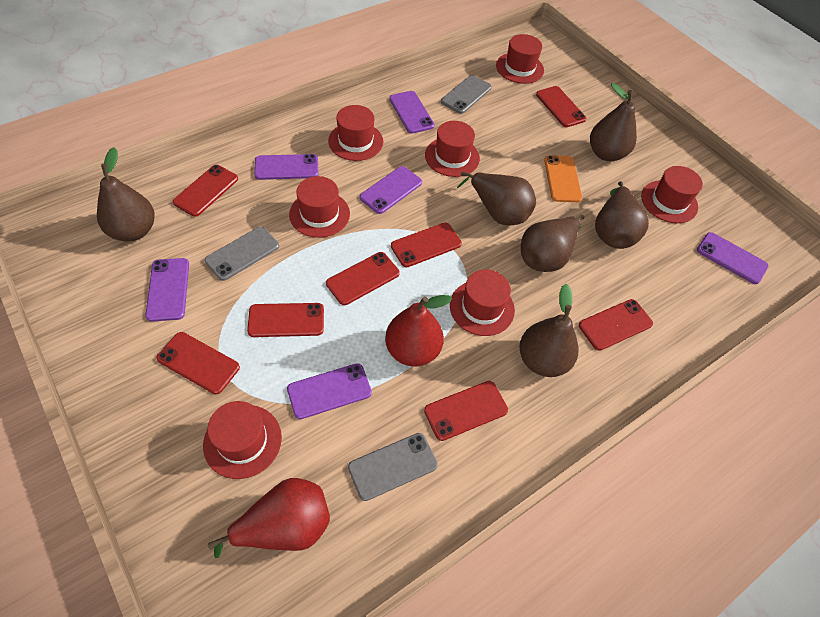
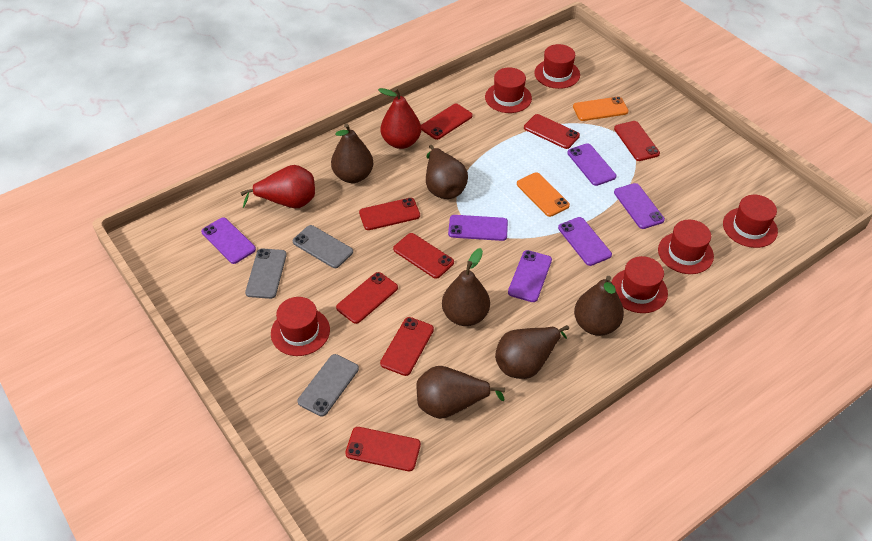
orange phone: 1 -> 2
red hat: 7 -> 6

